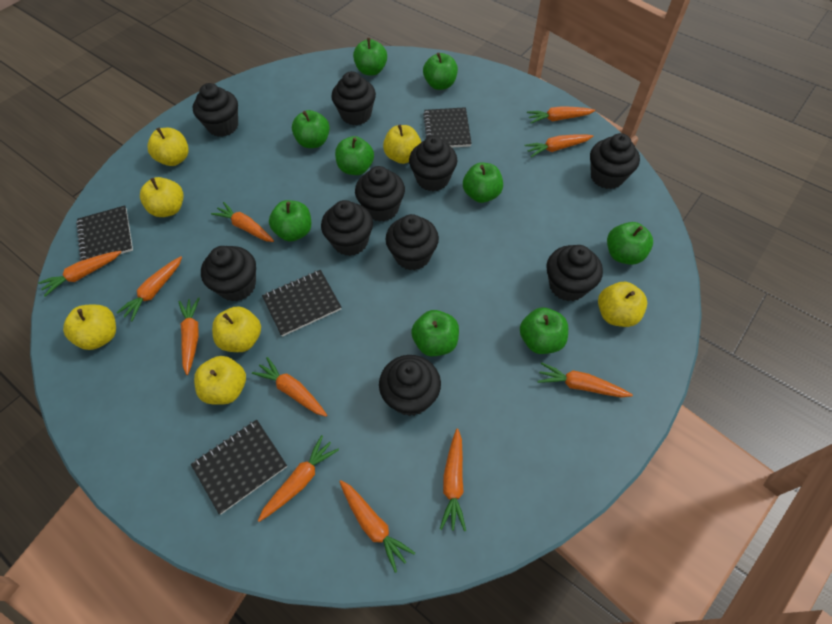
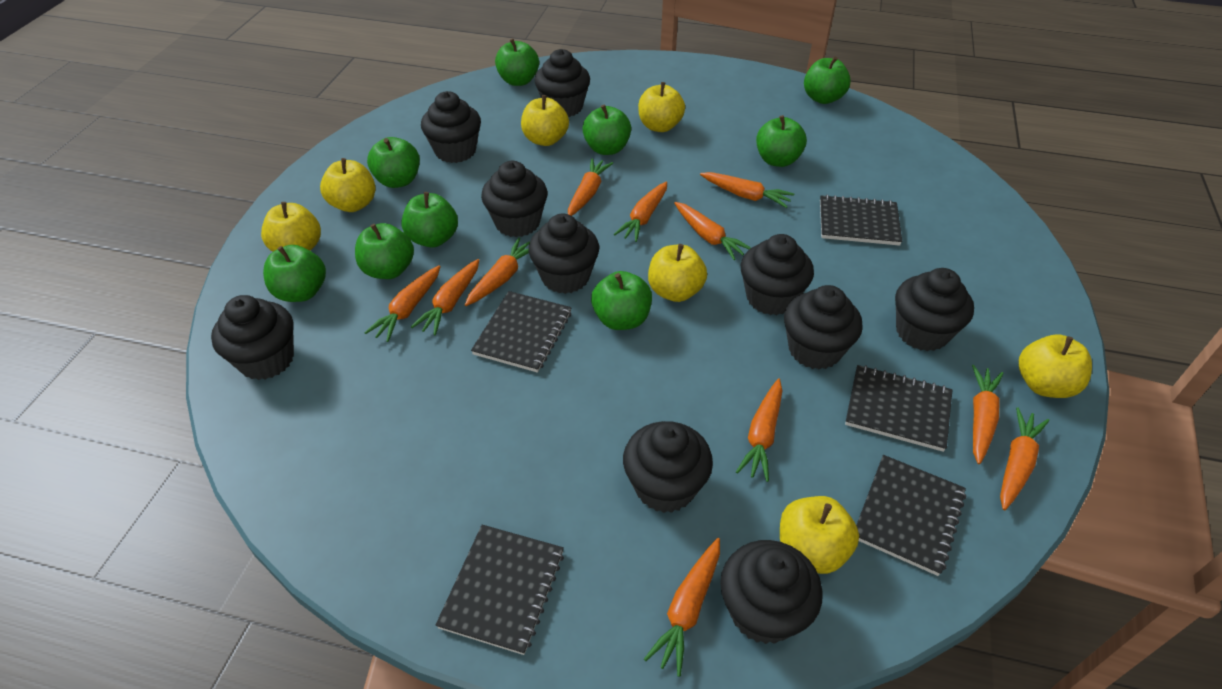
black notebook: 4 -> 5

